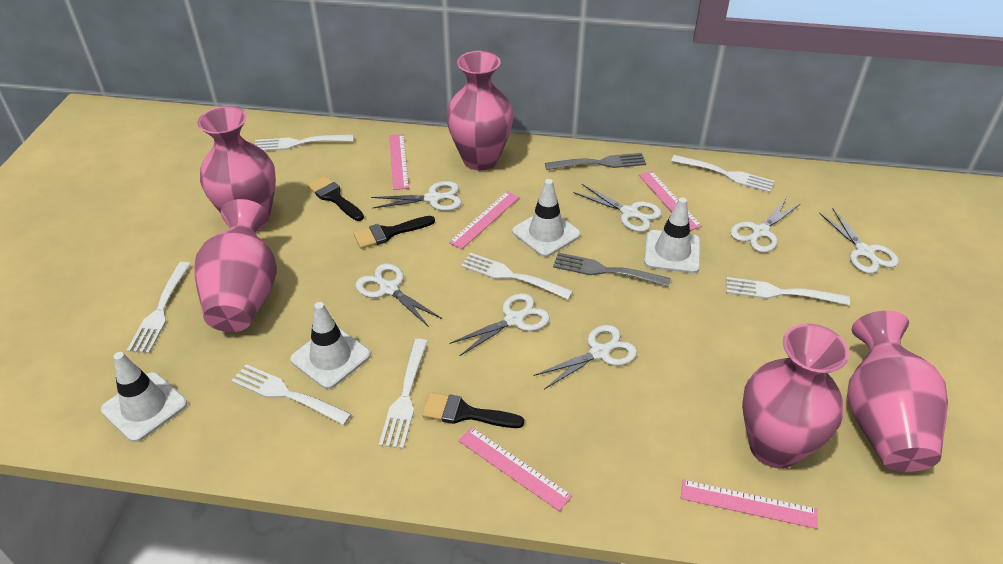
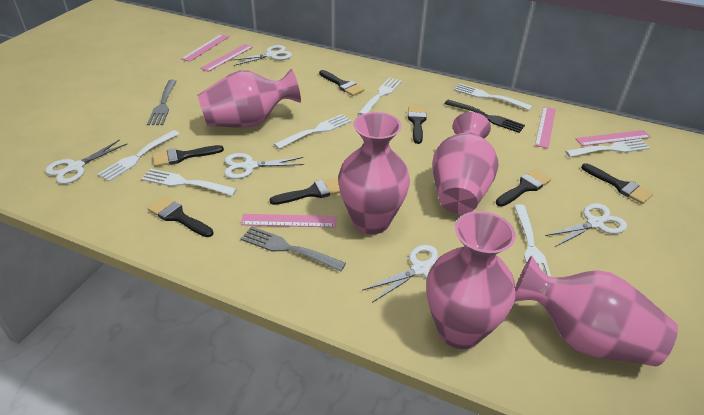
black brush: 3 -> 7
black fork: 0 -> 1
white scissors: 7 -> 5
white traffic cone: 4 -> 0

